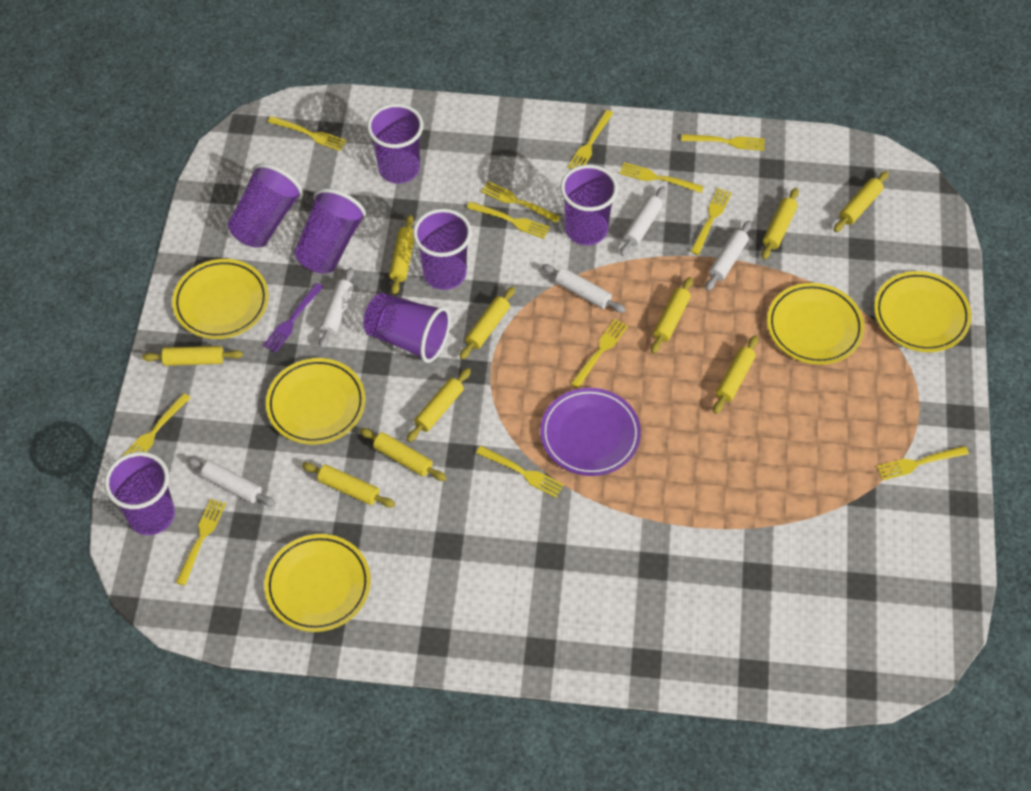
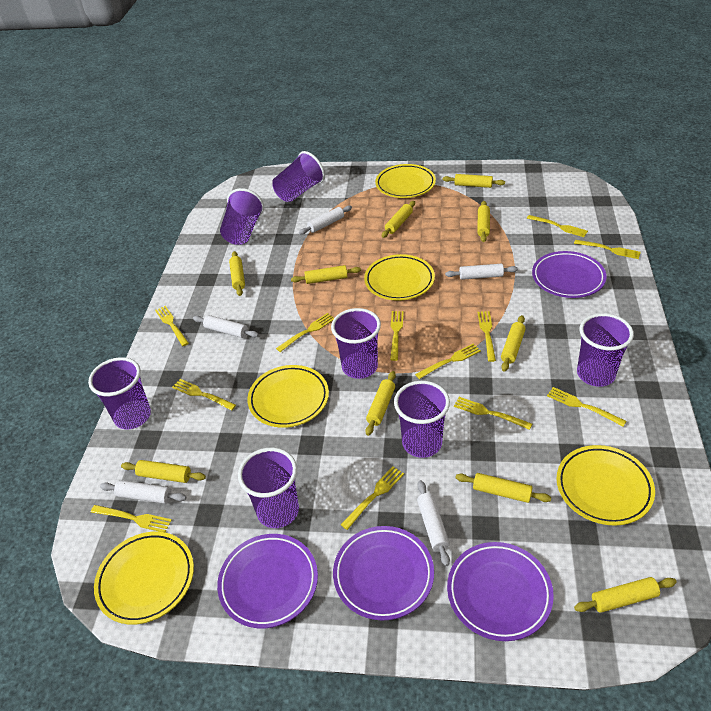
purple fork: 1 -> 0
purple plate: 1 -> 4

